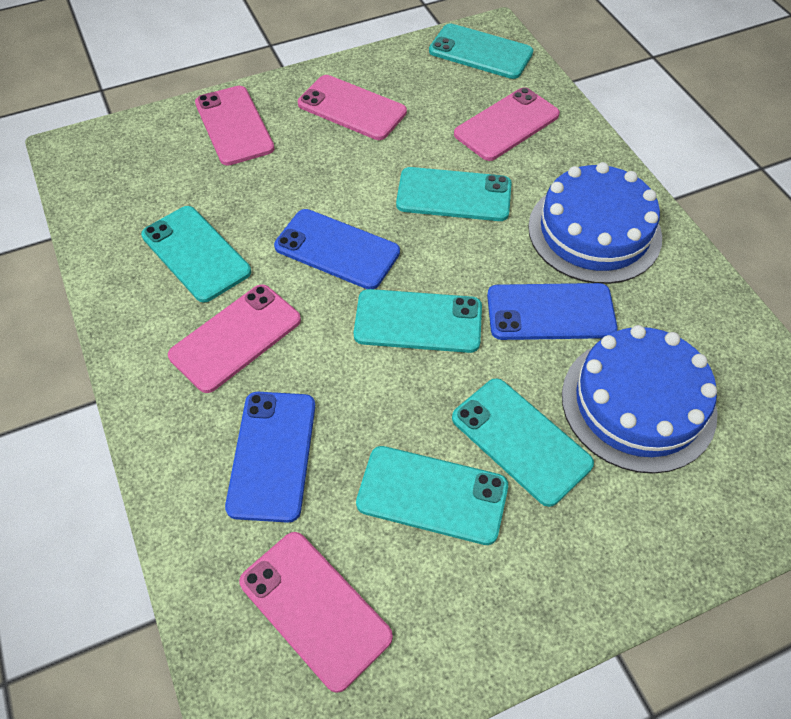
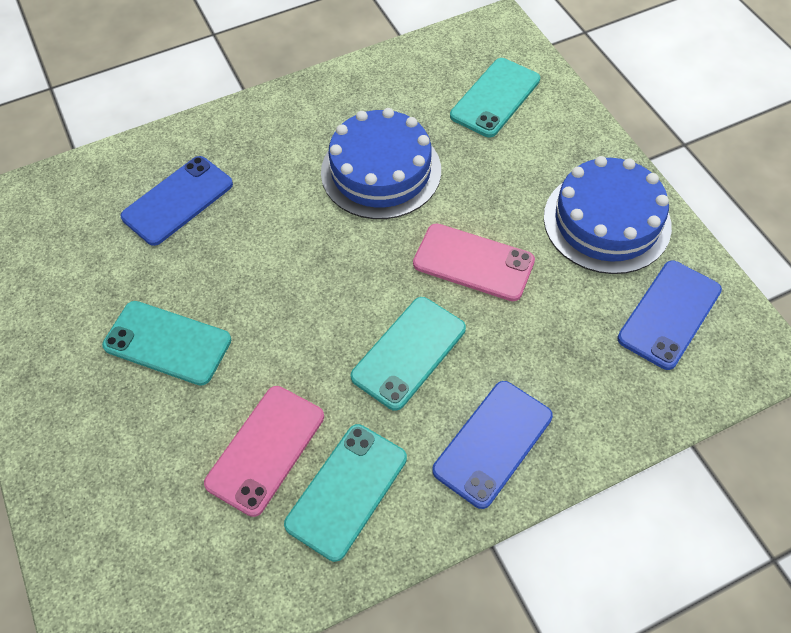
pink phone: 5 -> 2
turquoise phone: 6 -> 4

